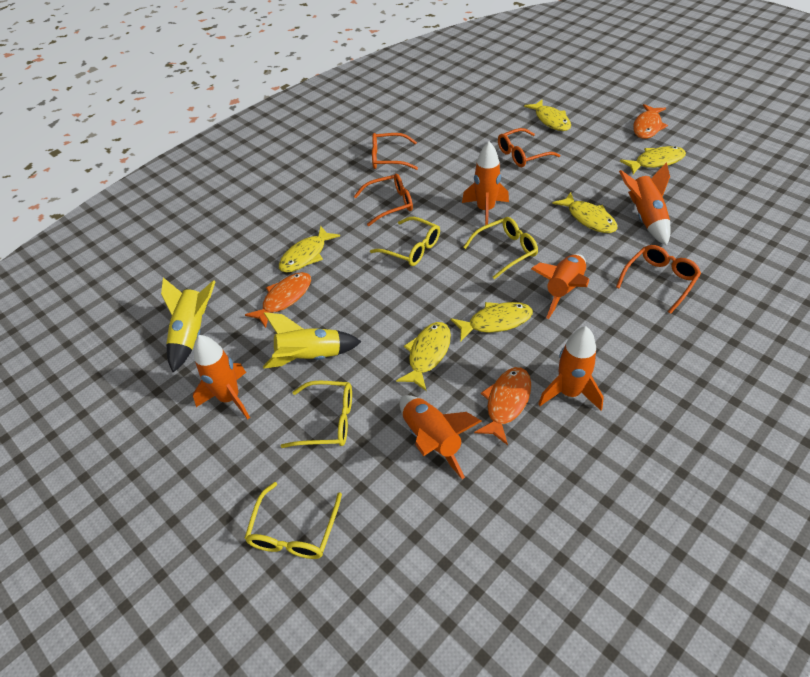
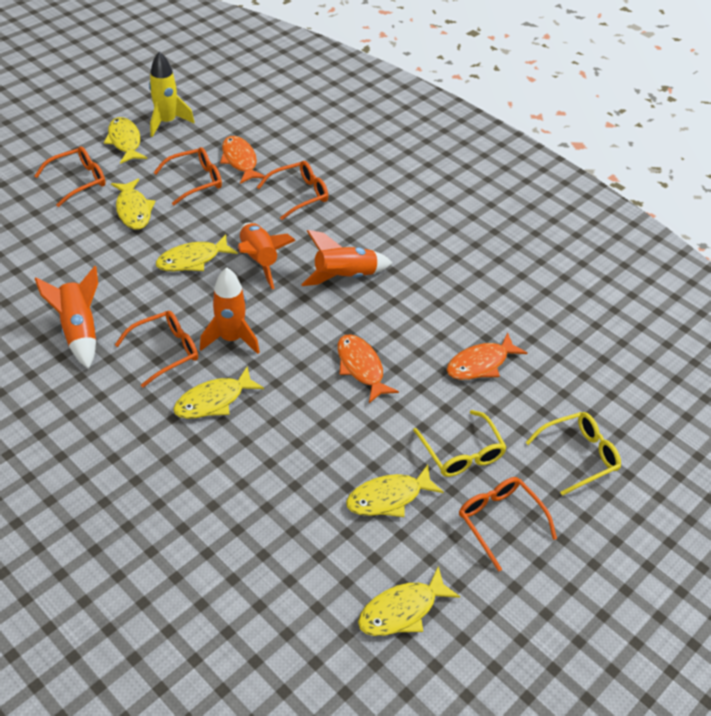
orange glasses: 4 -> 5
orange rocket: 6 -> 4
yellow glasses: 4 -> 2
yellow rocket: 2 -> 1

